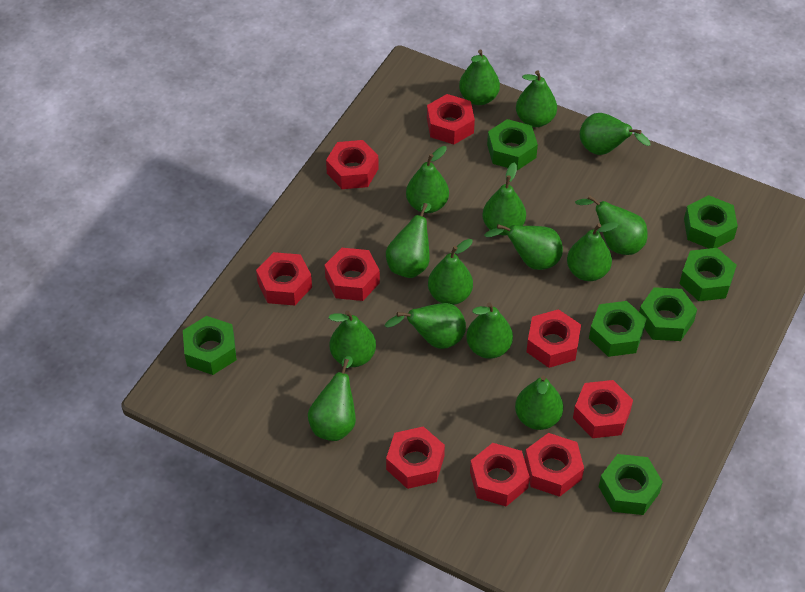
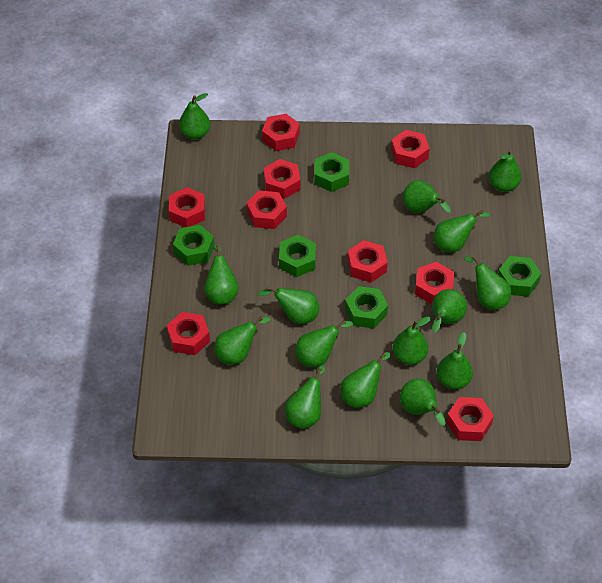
green nut: 7 -> 5

